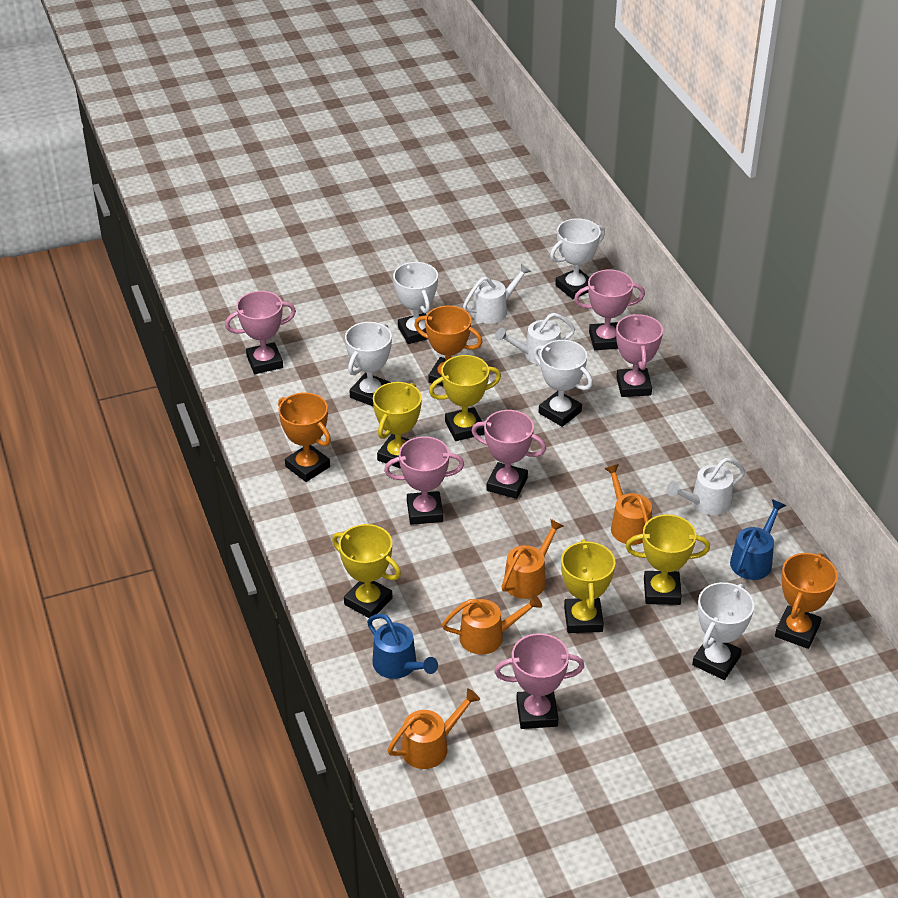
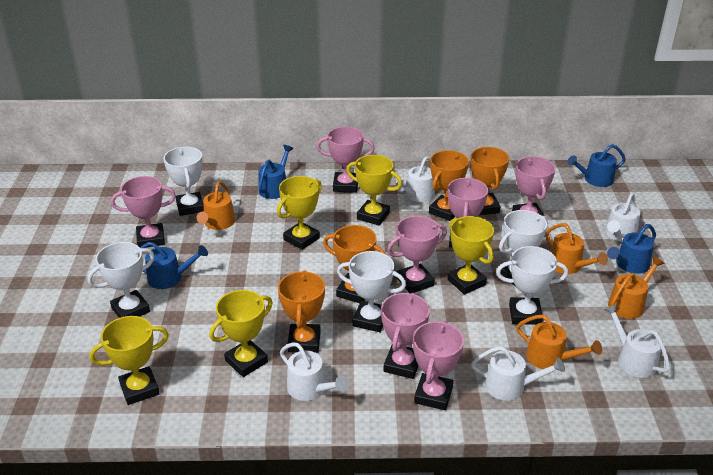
blue watering can: 2 -> 4
orange trophy: 3 -> 4
pink trophy: 6 -> 7
white watering can: 3 -> 5

